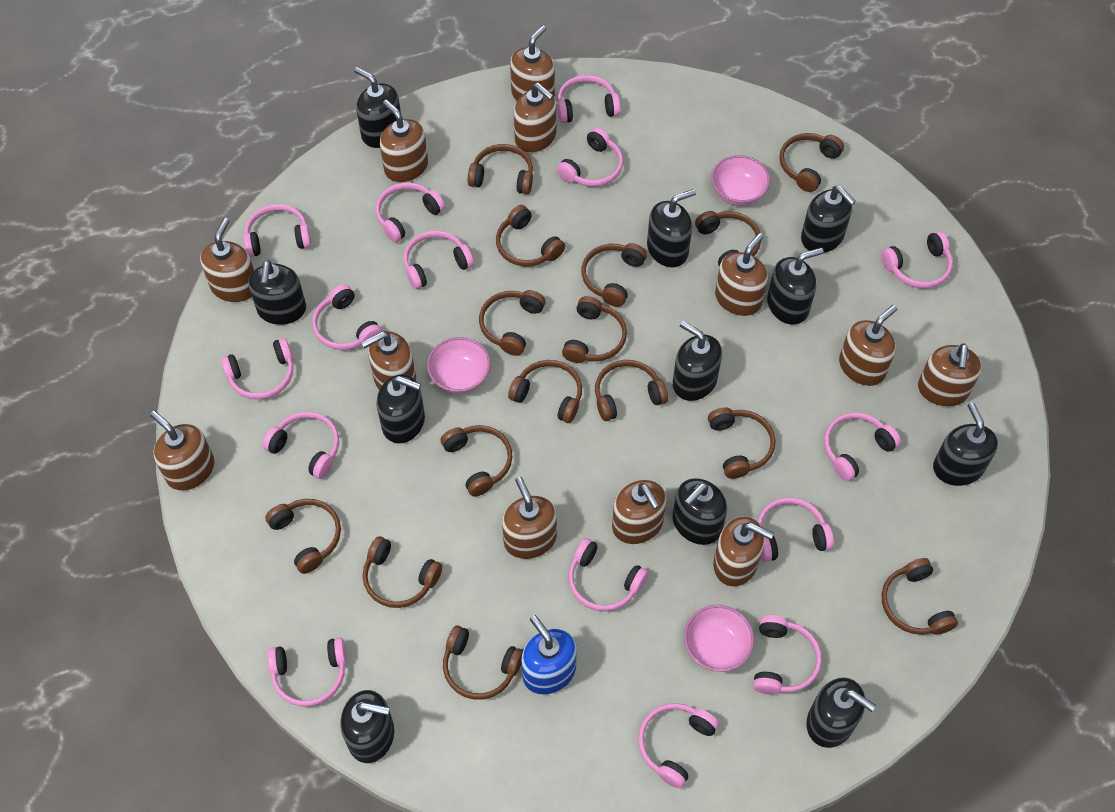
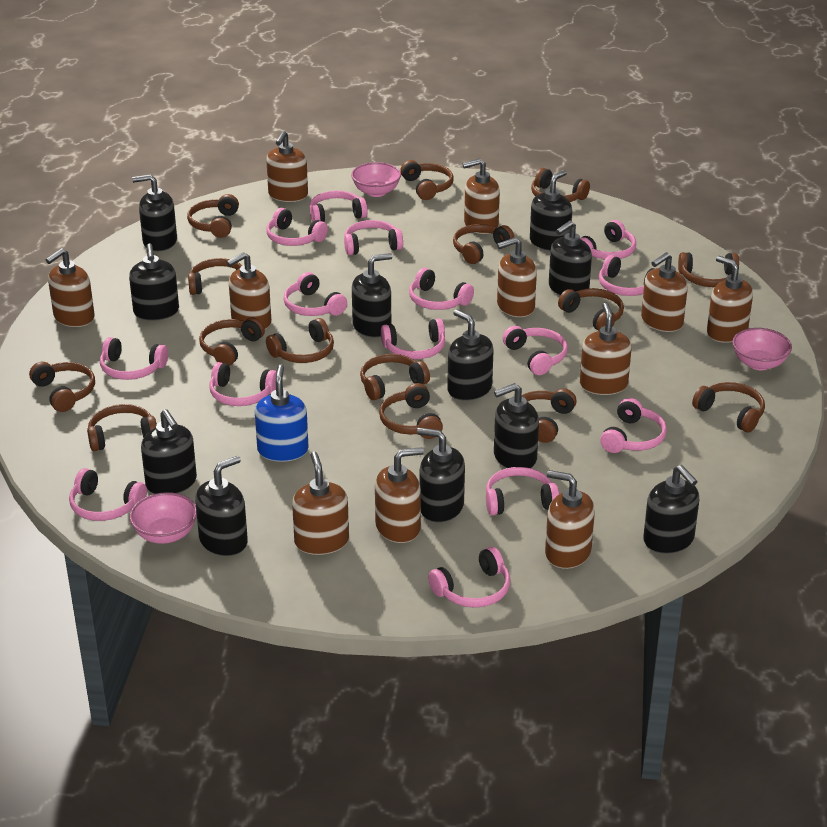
brown soap dispenser: 12 -> 11

